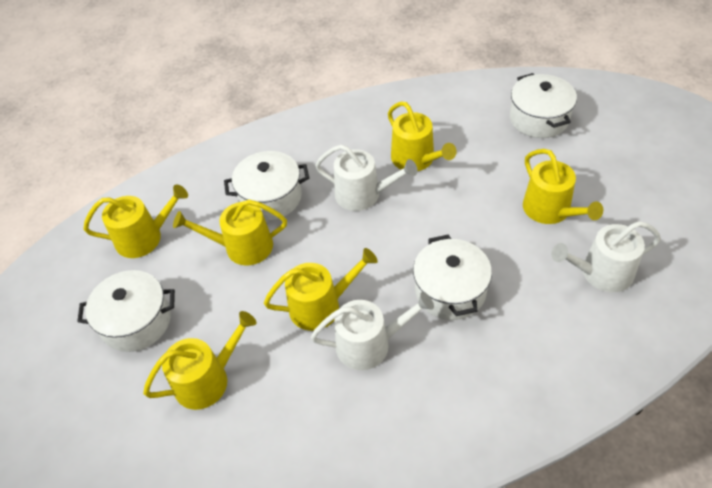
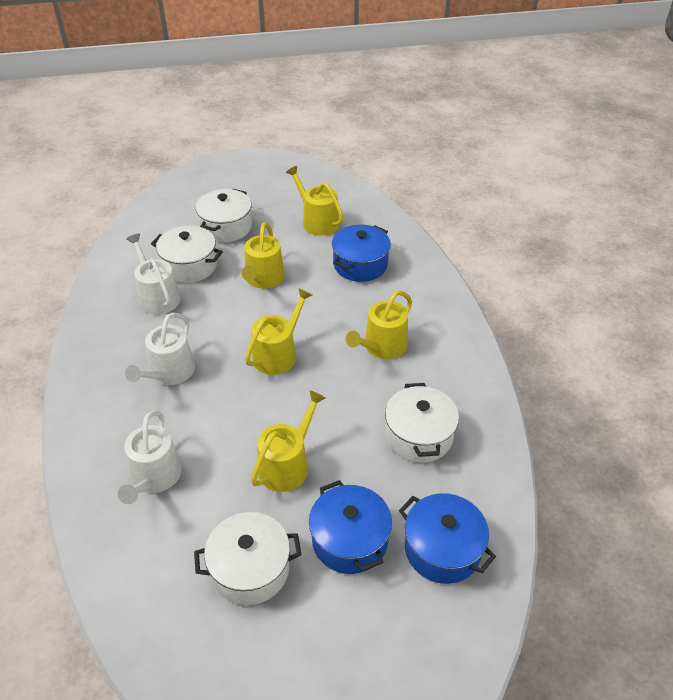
blue pot: 0 -> 3
yellow watering can: 6 -> 5

